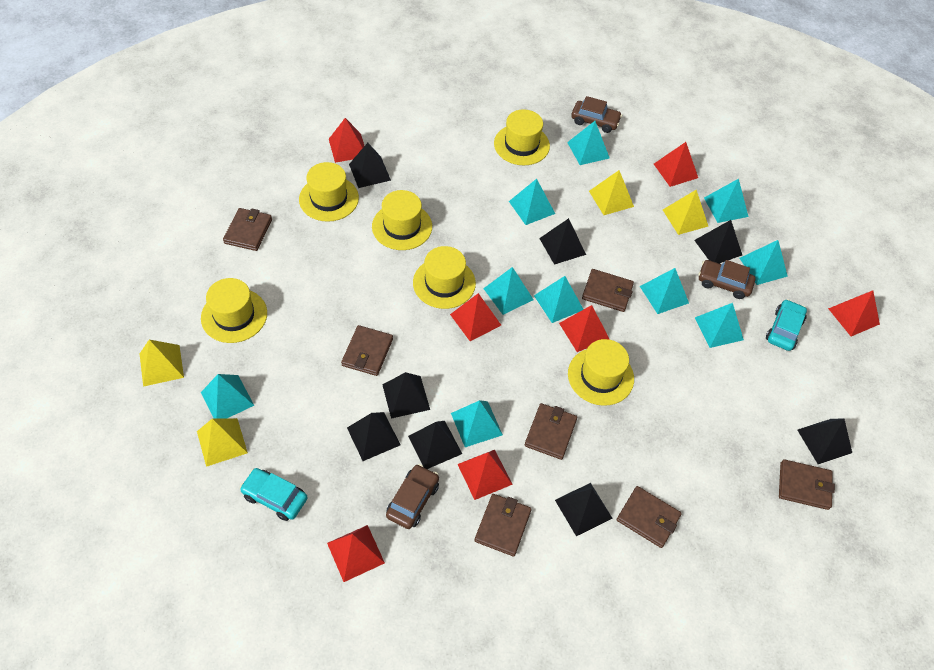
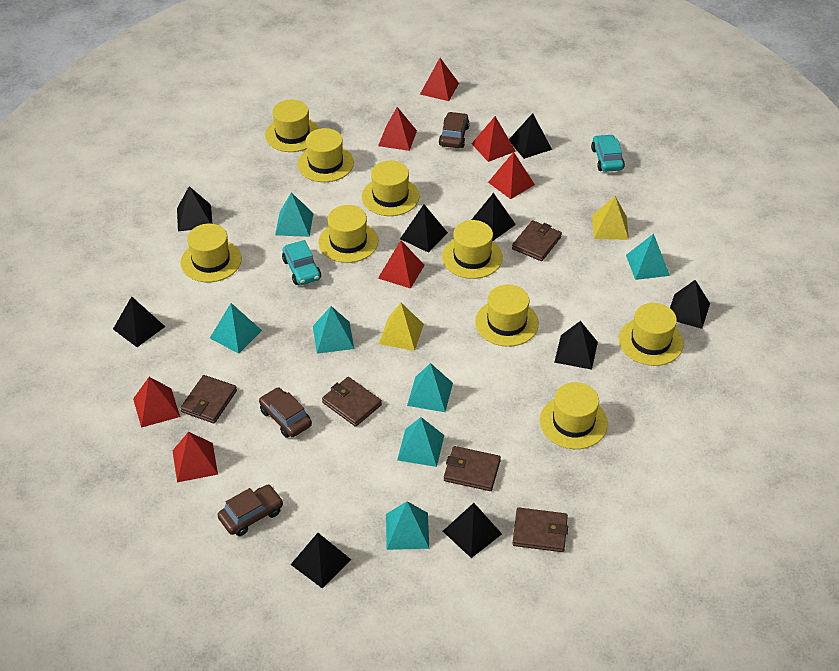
black pyramid: 8 -> 9
brown wallet: 7 -> 5
turquoise pyramid: 10 -> 7
yellow hat: 6 -> 9
yellow pyramid: 4 -> 2

